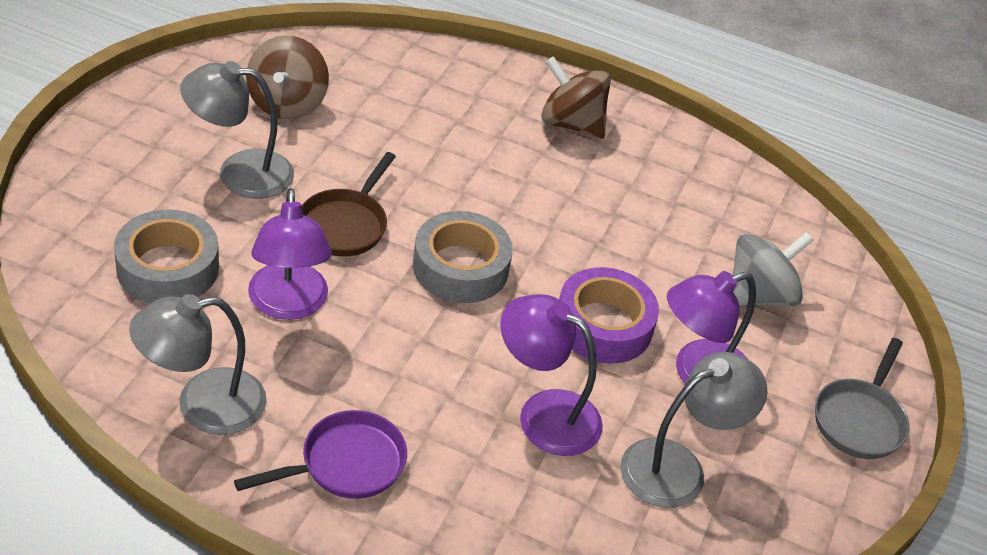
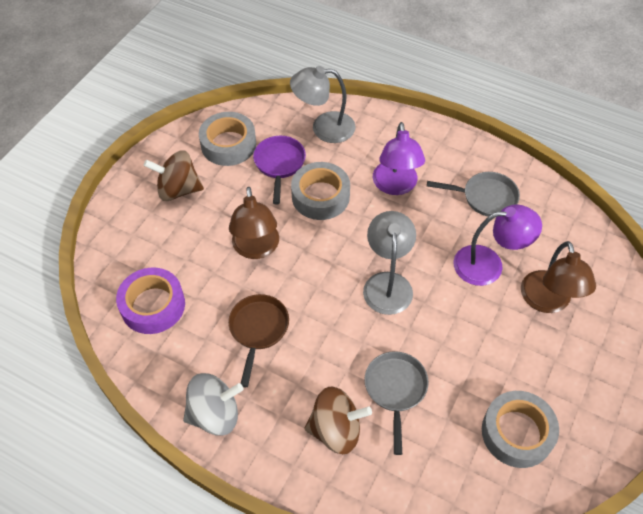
brown lamp: 0 -> 2
grey lamp: 3 -> 2
grey pan: 1 -> 2
grey tape: 2 -> 3
purple lamp: 3 -> 2

